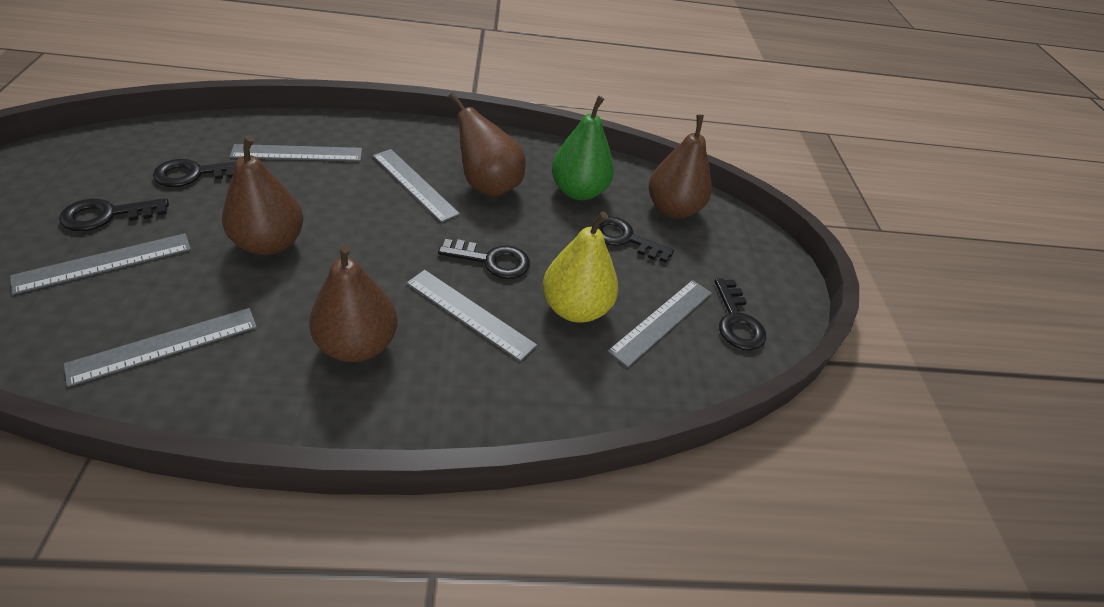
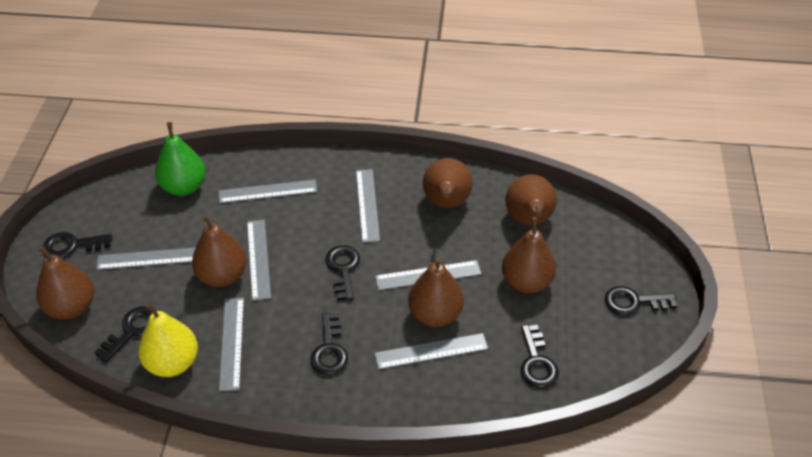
black key: 5 -> 6
brown pear: 4 -> 6
grey ruler: 6 -> 7

